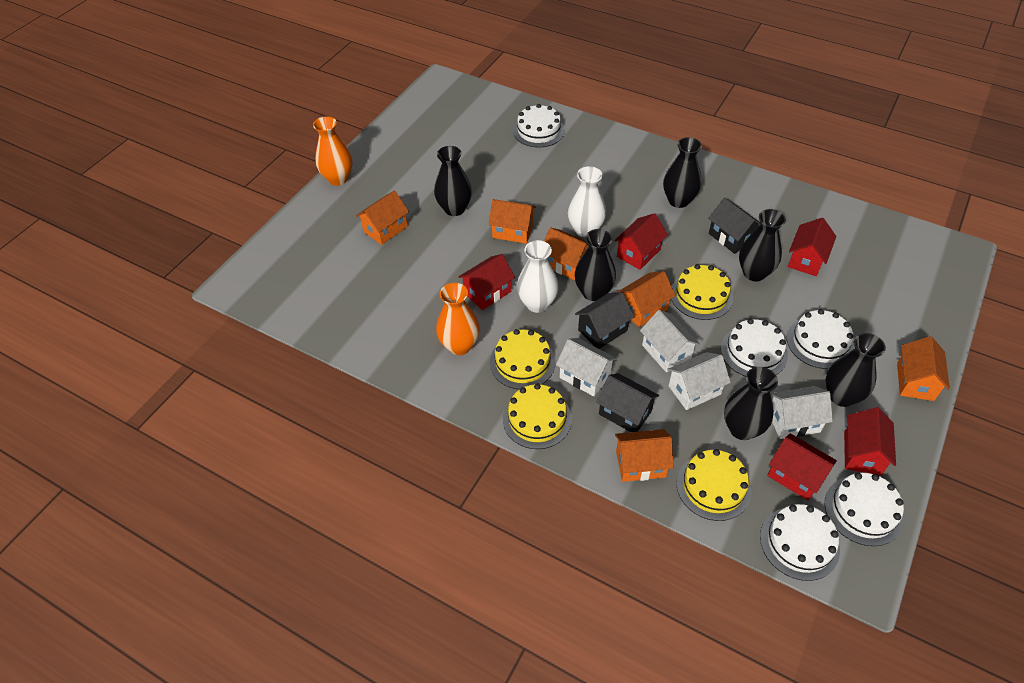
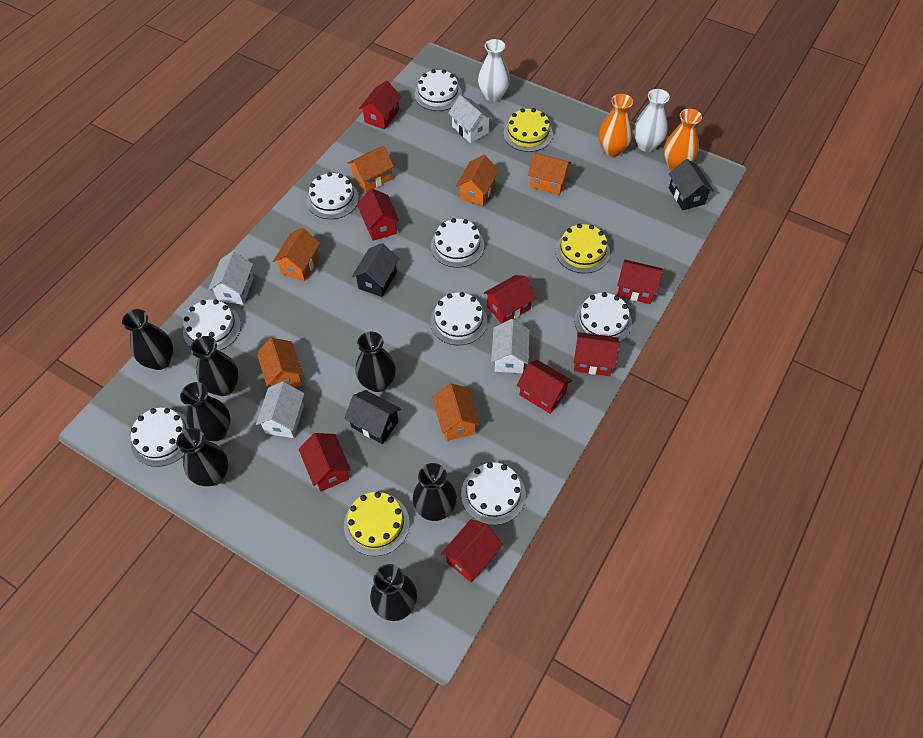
black vase: 6 -> 7
red house: 5 -> 8
white cake: 5 -> 8
yellow cake: 4 -> 3

